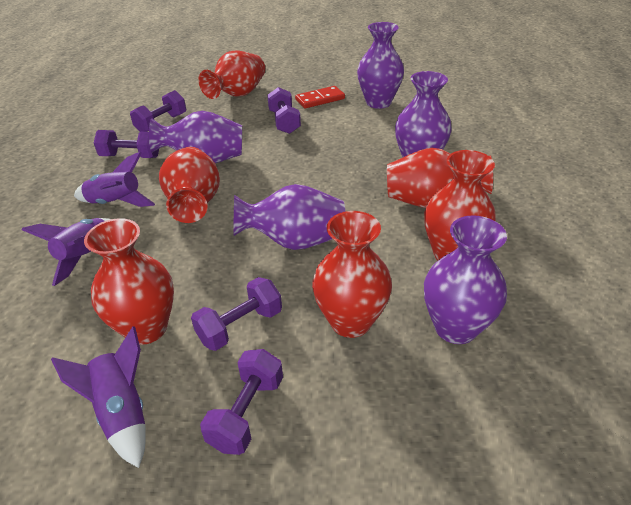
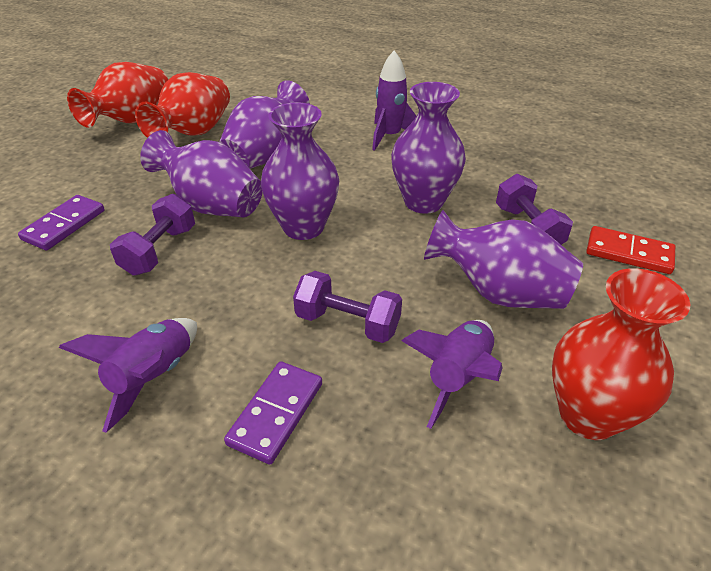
purple domino: 0 -> 2
purple dumbbell: 5 -> 3
red vase: 6 -> 3

